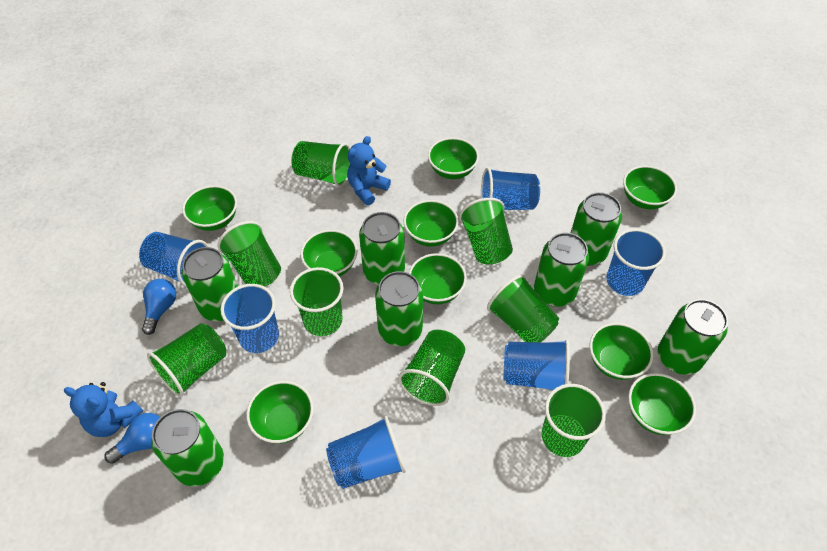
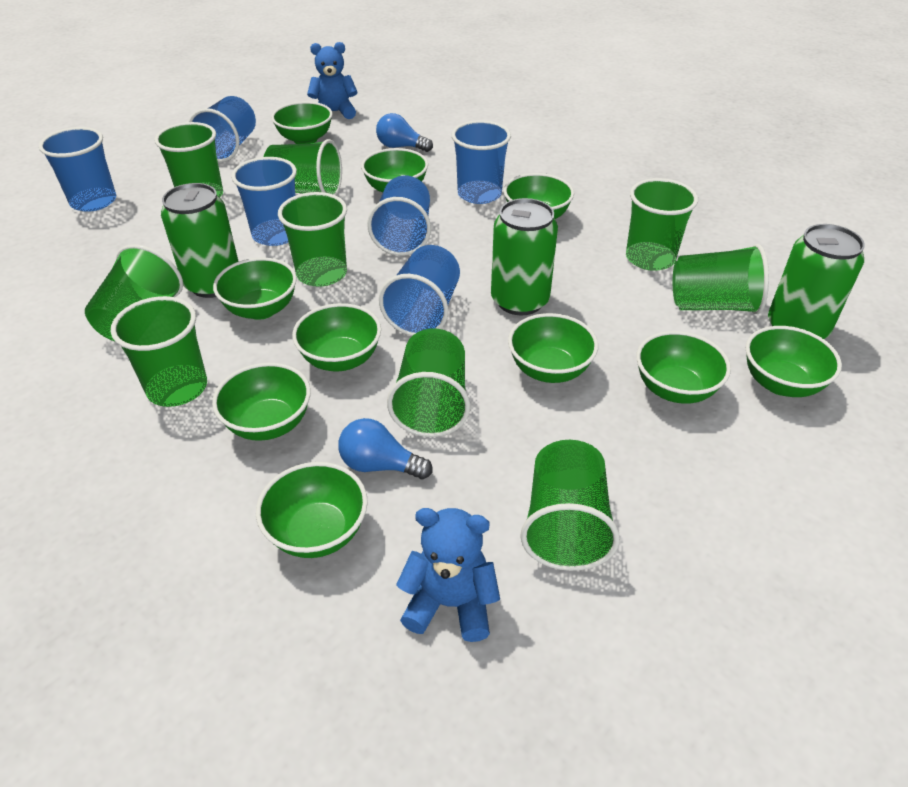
green bowl: 9 -> 10
green can: 7 -> 3
green cup: 8 -> 9

